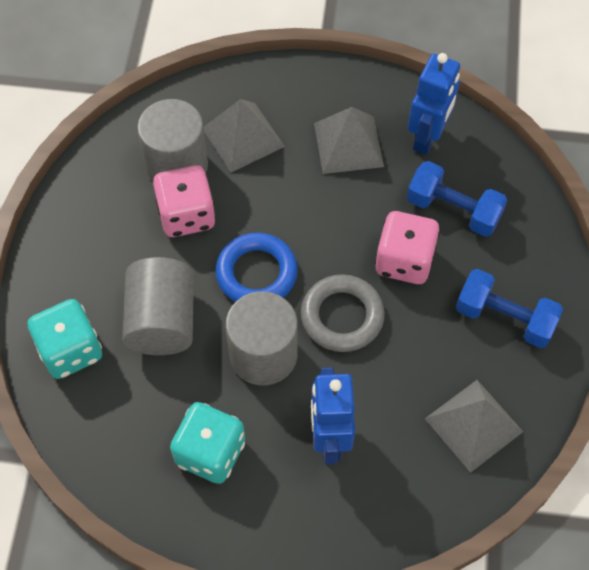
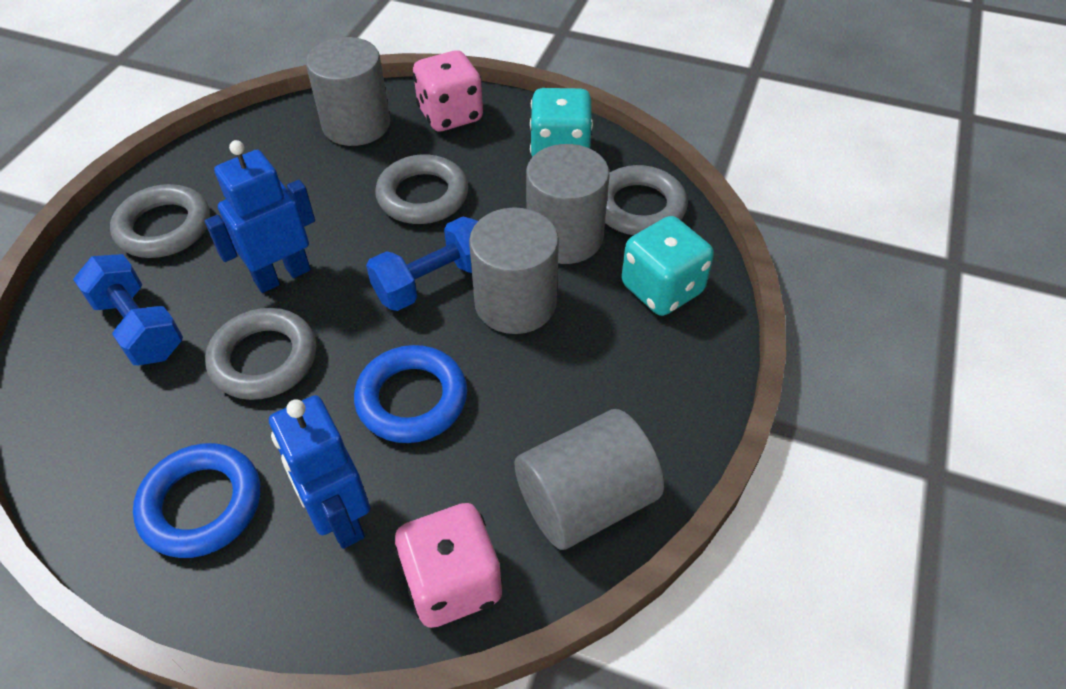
blue ring: 1 -> 2
grey cylinder: 3 -> 4
grey pyramid: 3 -> 0
grey ring: 1 -> 4

